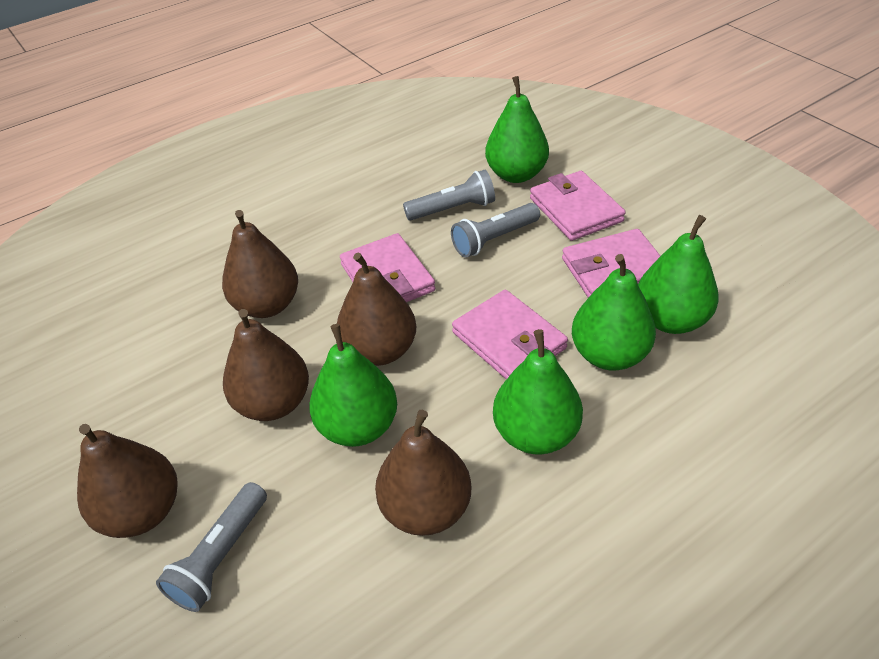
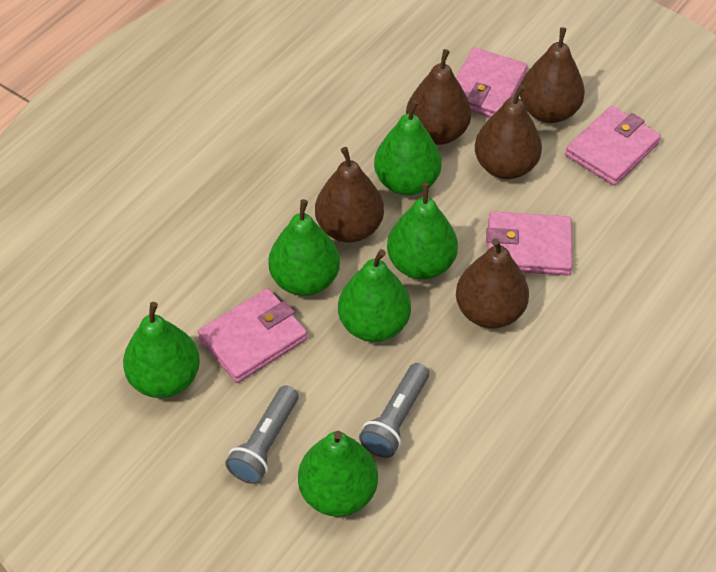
green pear: 5 -> 6
grey flashlight: 3 -> 2

